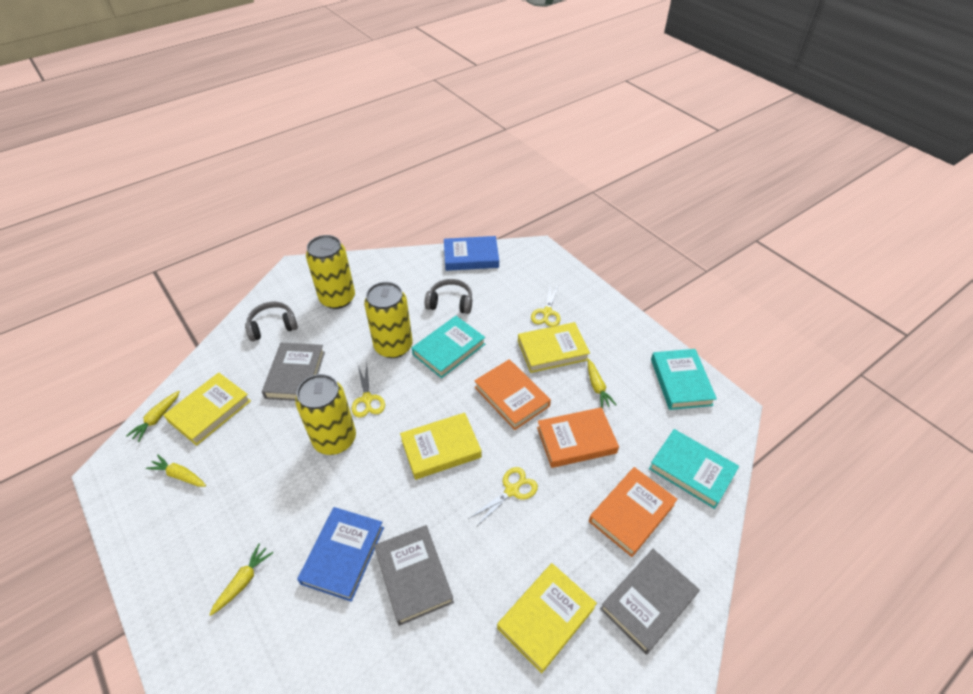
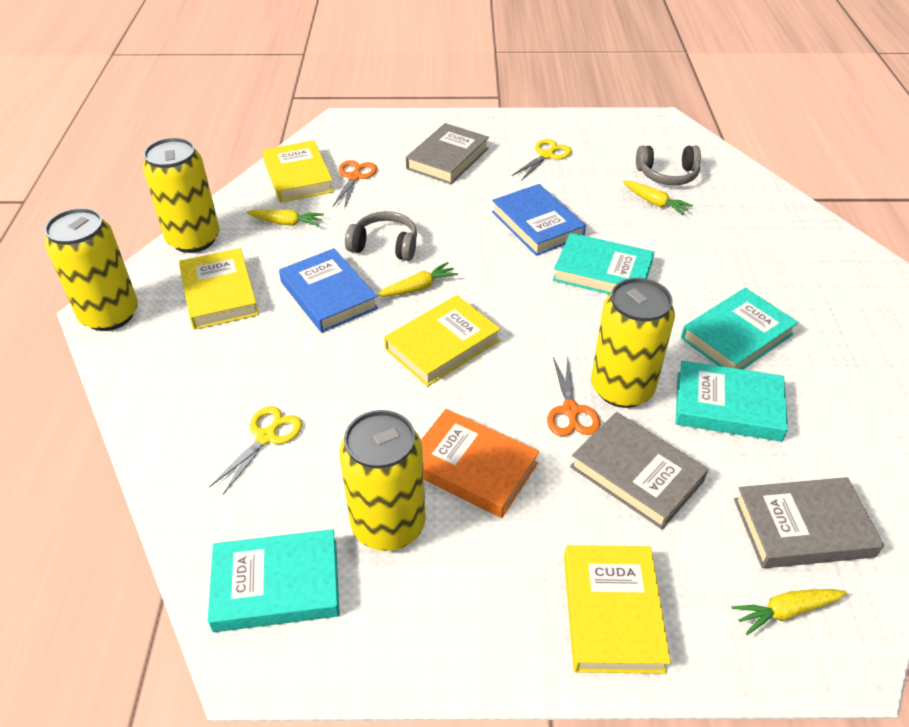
orange book: 3 -> 1
orange scissors: 0 -> 2
turquoise book: 3 -> 4
yellow can: 3 -> 4
yellow scissors: 3 -> 2

